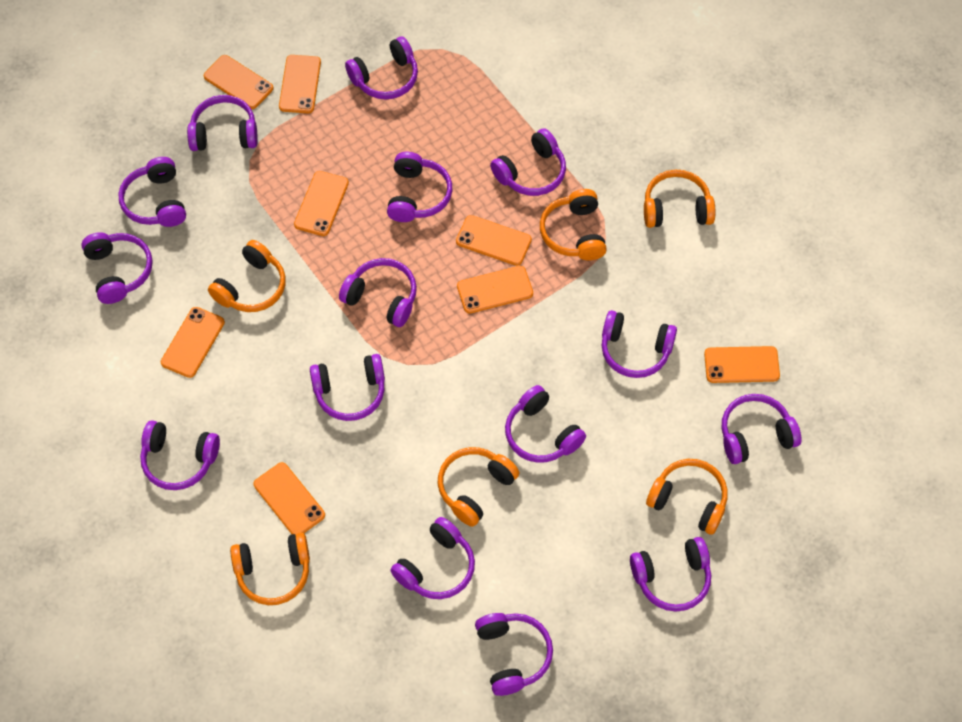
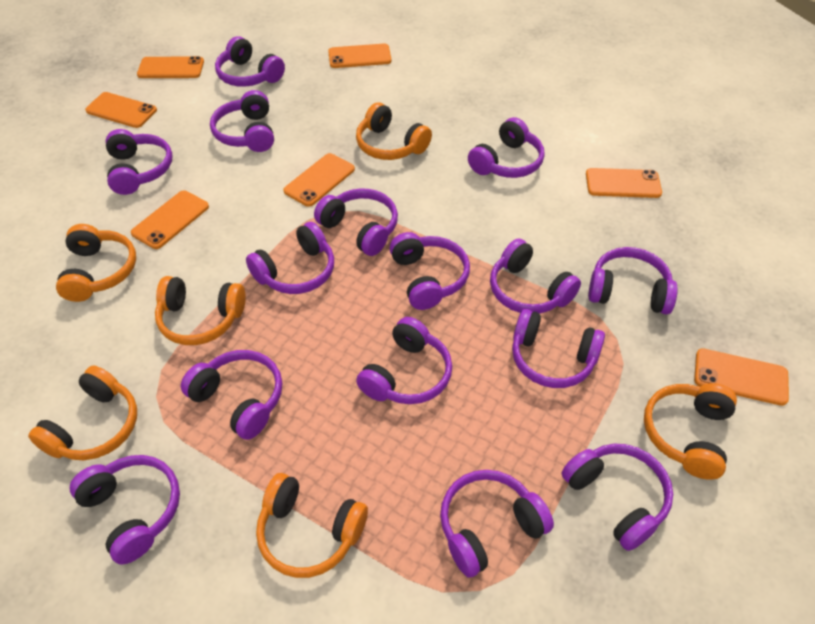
orange phone: 8 -> 7

